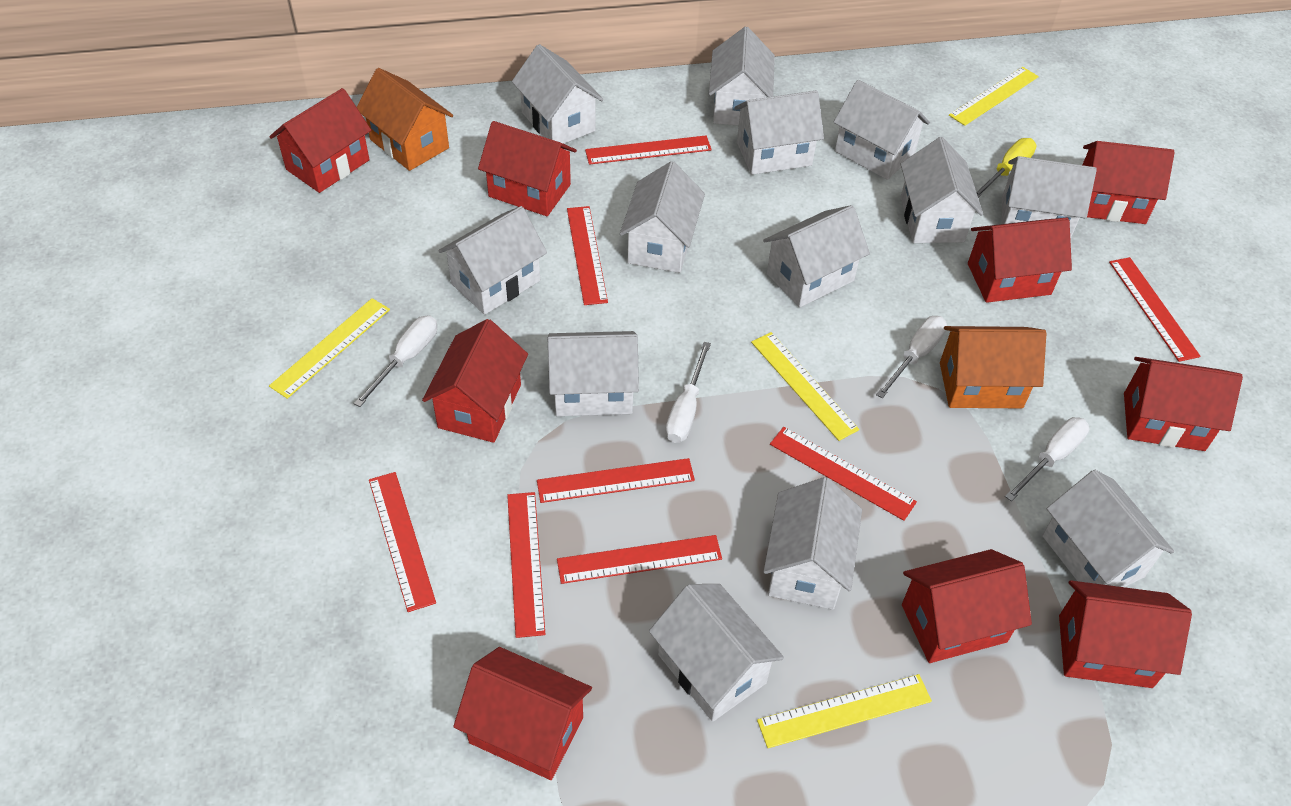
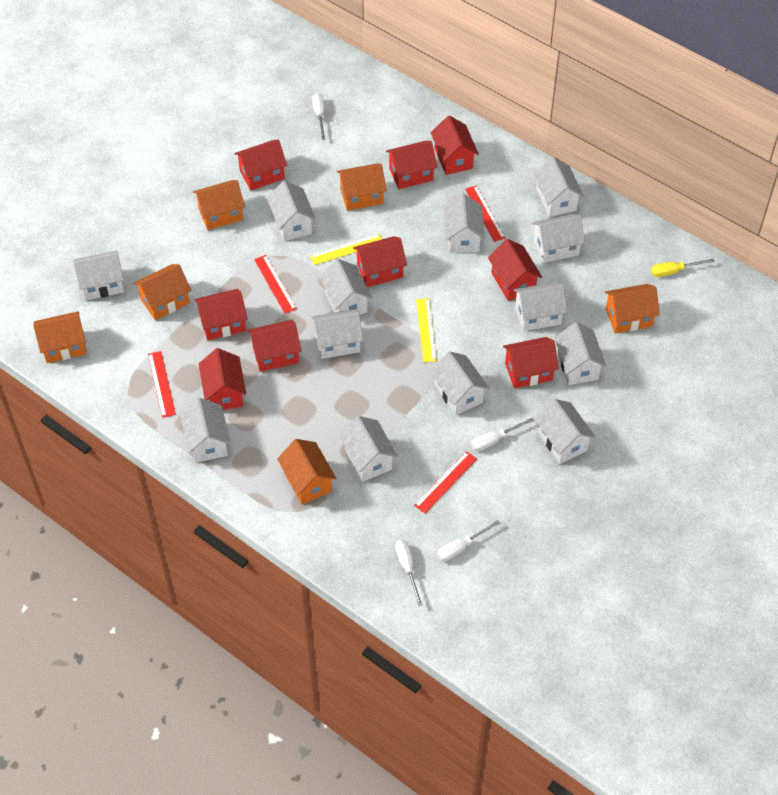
orange house: 2 -> 6
red ruler: 8 -> 4
yellow ruler: 4 -> 2

